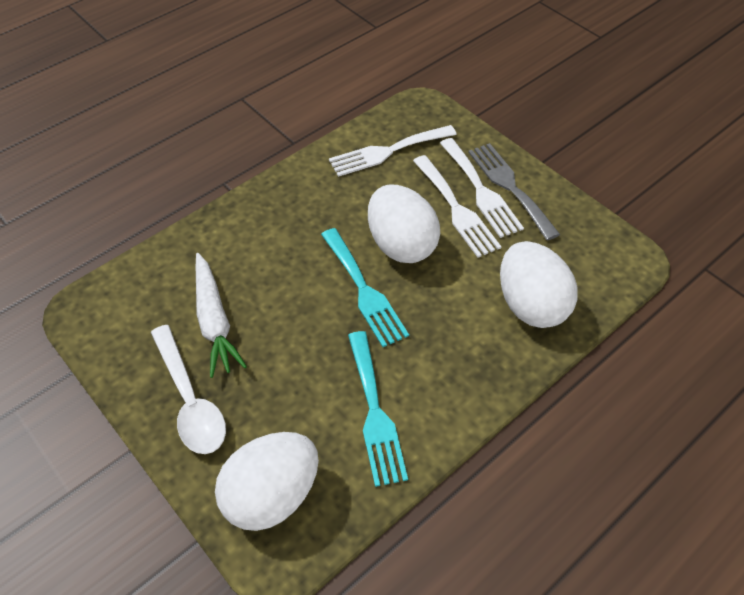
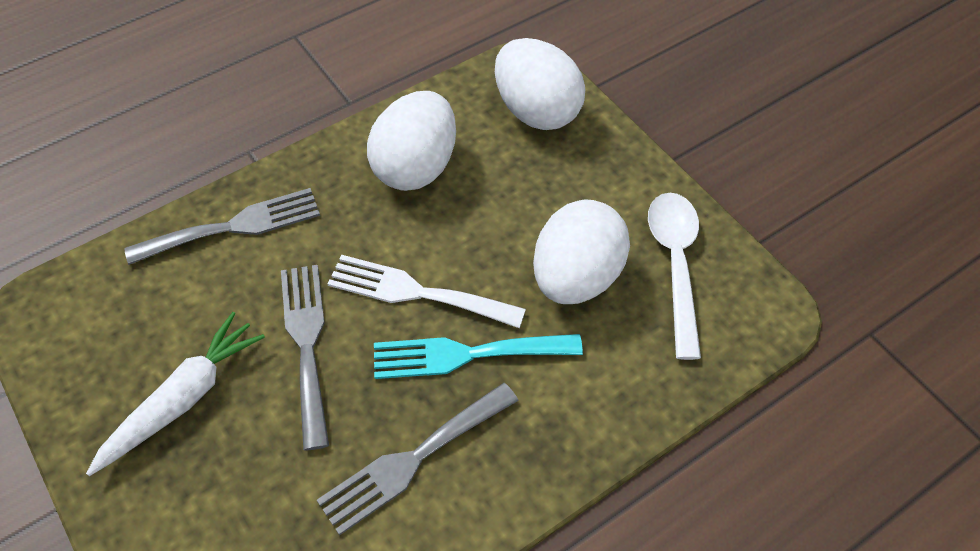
grey fork: 1 -> 3
turquoise fork: 2 -> 1
white fork: 3 -> 1

